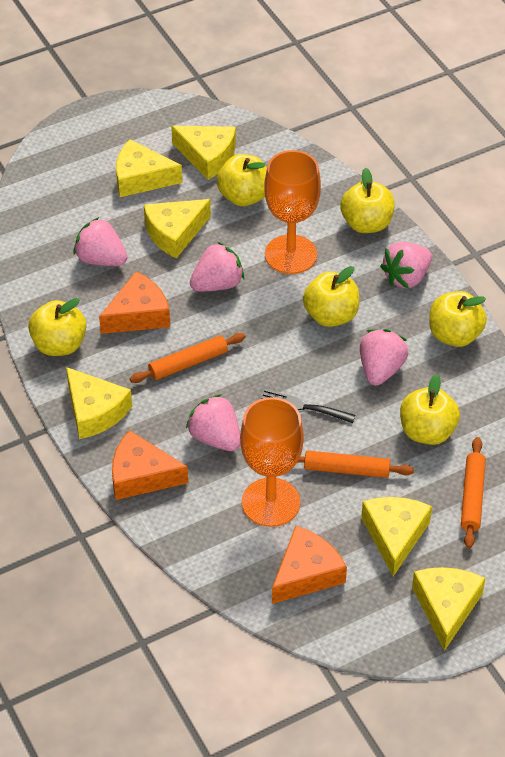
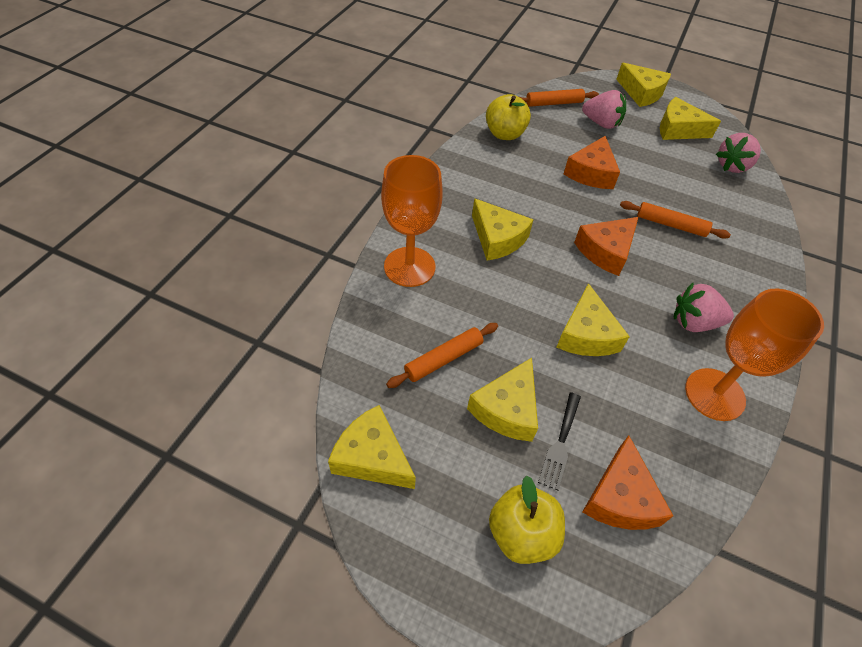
pink strawberry: 5 -> 3
yellow apple: 6 -> 2

